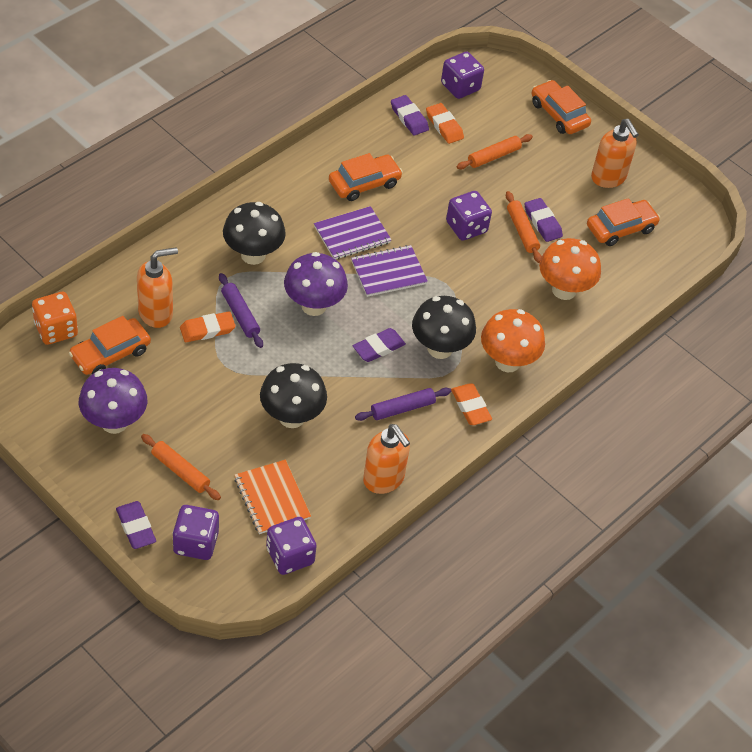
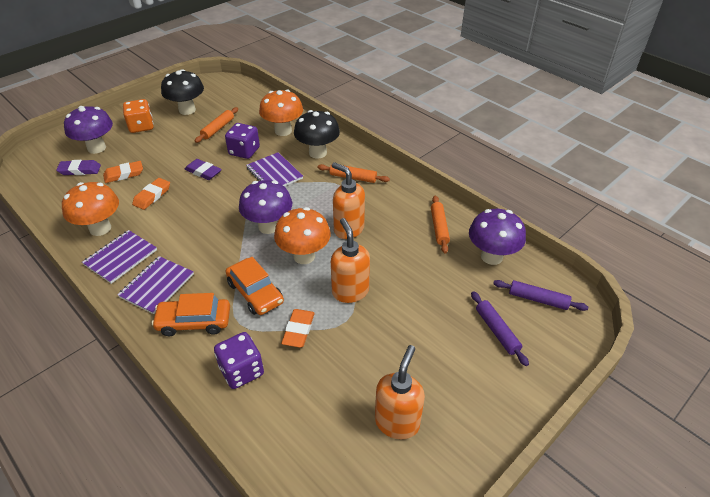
black mushroom: 3 -> 2
orange car: 4 -> 2
orange mushroom: 2 -> 3
orange notebook: 1 -> 0
purple dice: 4 -> 2
purple eraser: 4 -> 2
purple mushroom: 2 -> 3
purple notebook: 2 -> 3

